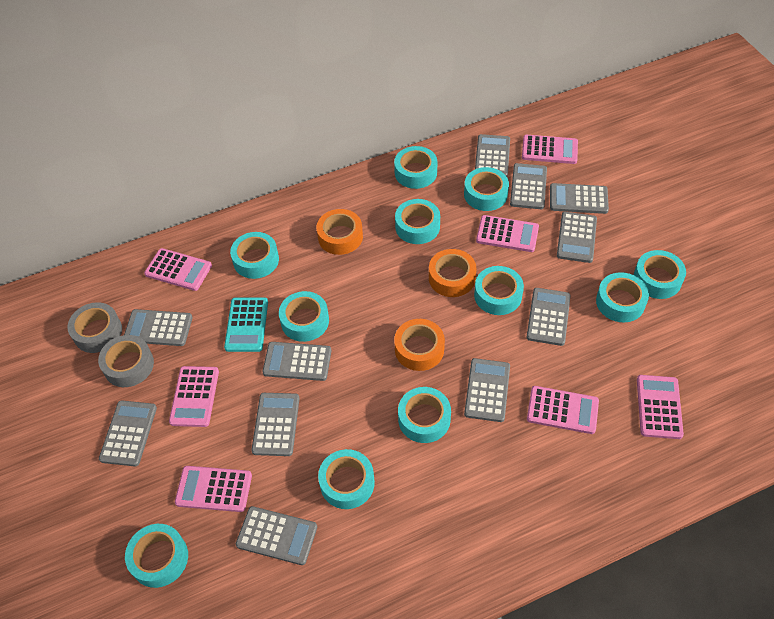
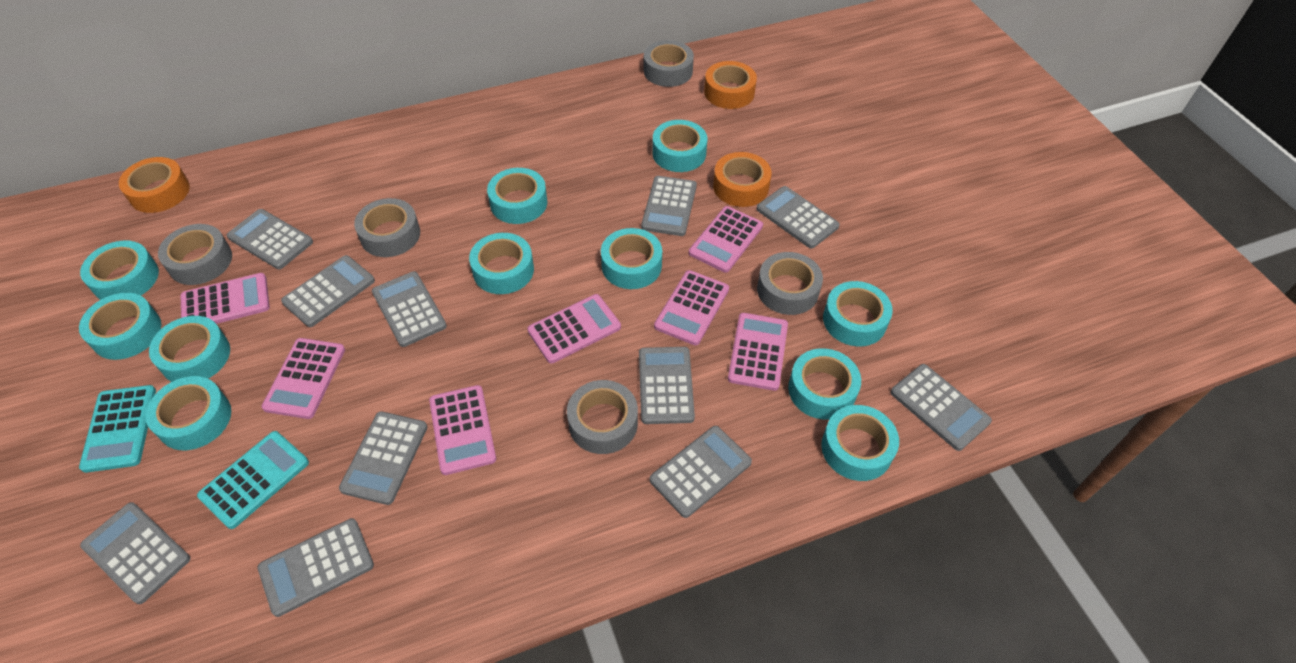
grey tape: 2 -> 5
turquoise calculator: 1 -> 2

